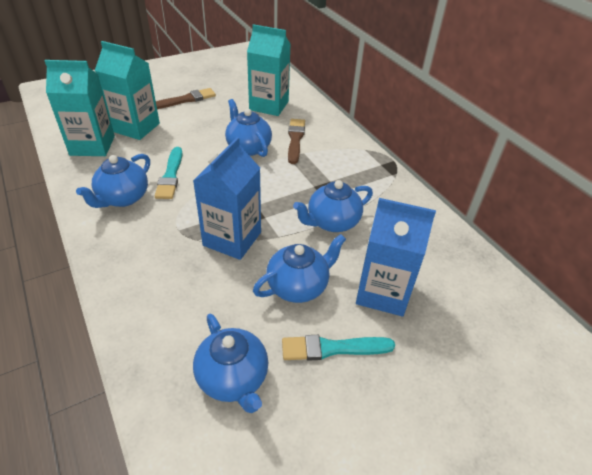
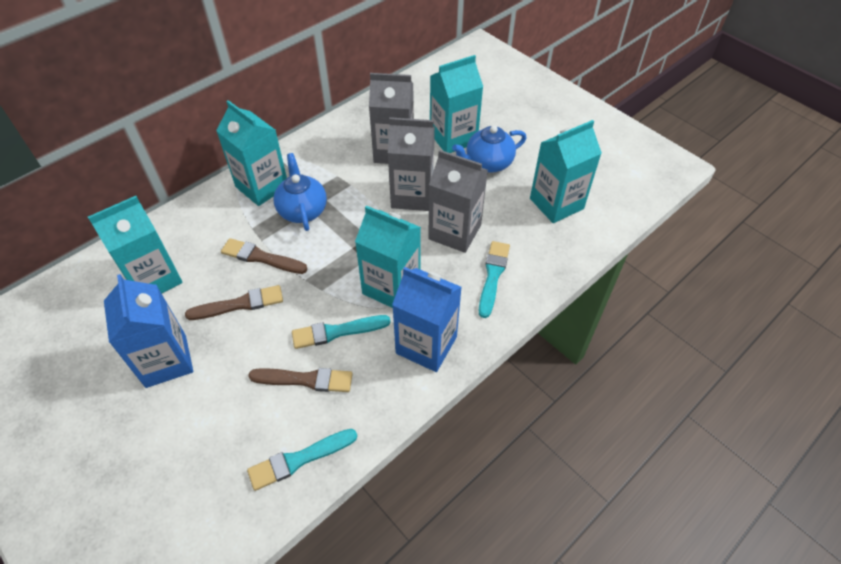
blue teapot: 5 -> 2
brown brush: 2 -> 3
grey carton: 0 -> 3
turquoise brush: 2 -> 3
turquoise carton: 3 -> 5

